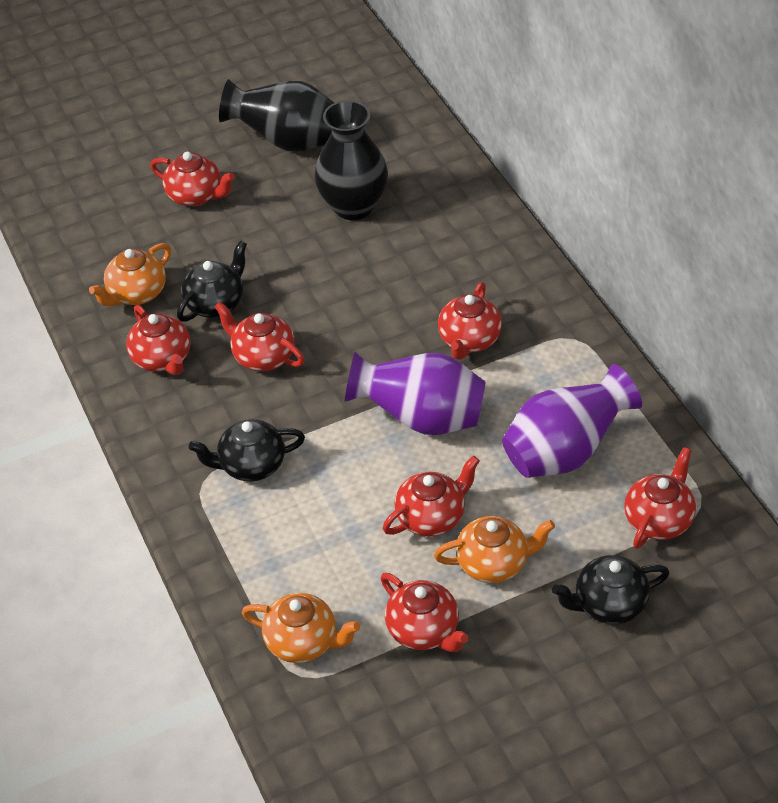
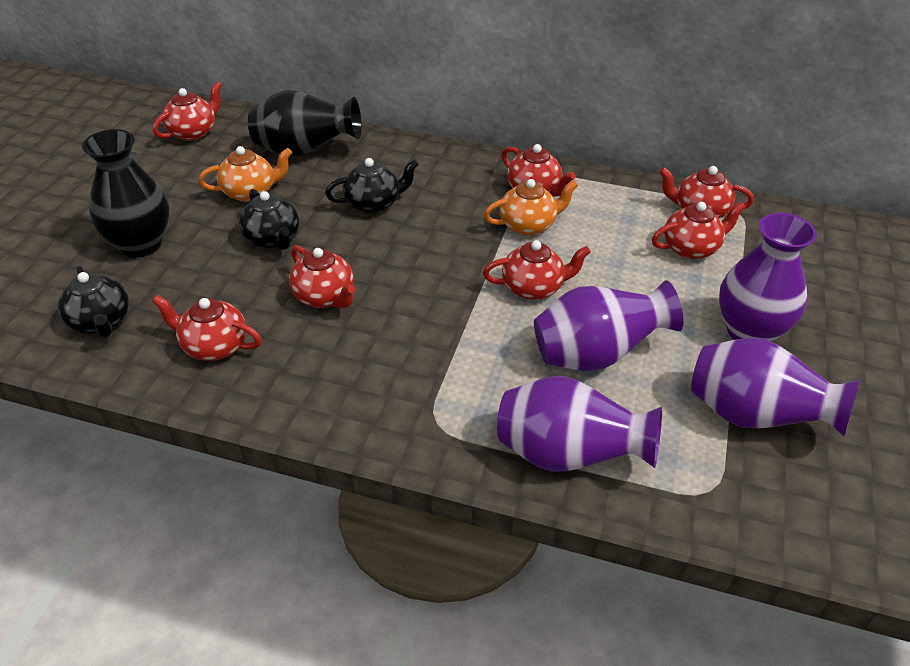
orange teapot: 3 -> 2
purple vase: 2 -> 4

